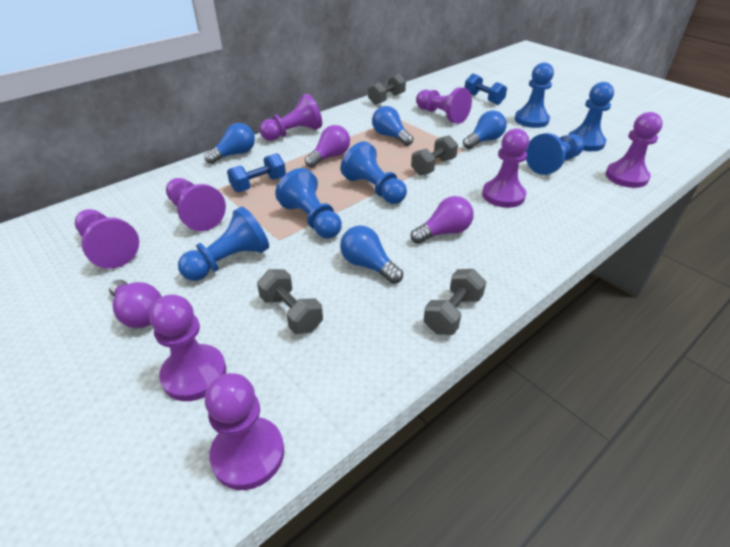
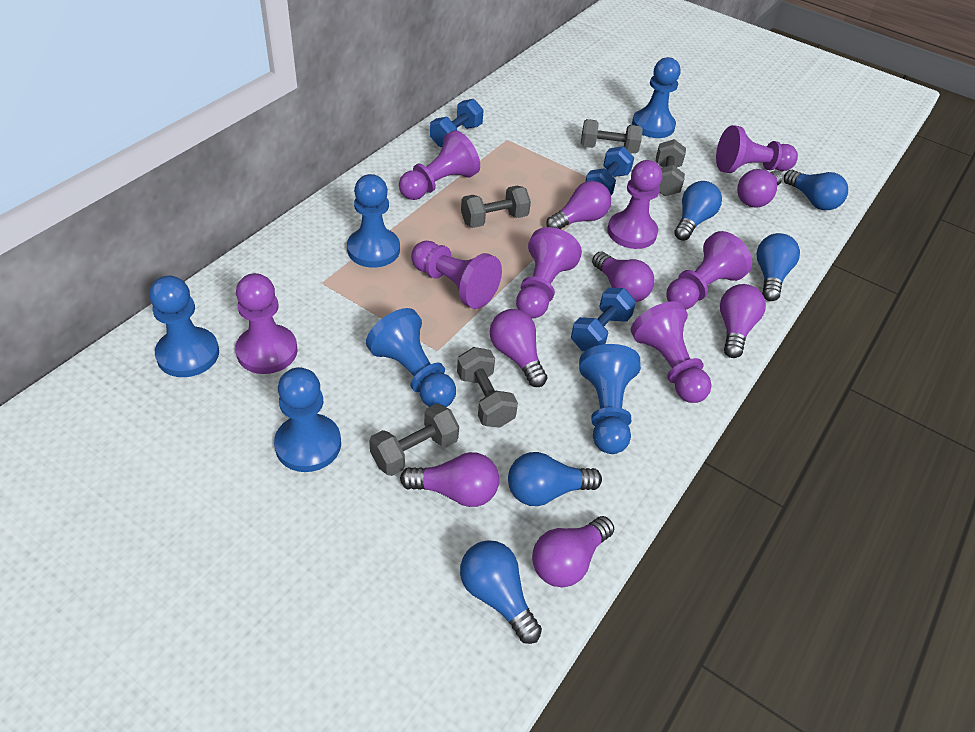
blue dumbbell: 2 -> 3
blue light bulb: 4 -> 5
grey dumbbell: 4 -> 5
purple light bulb: 3 -> 7

